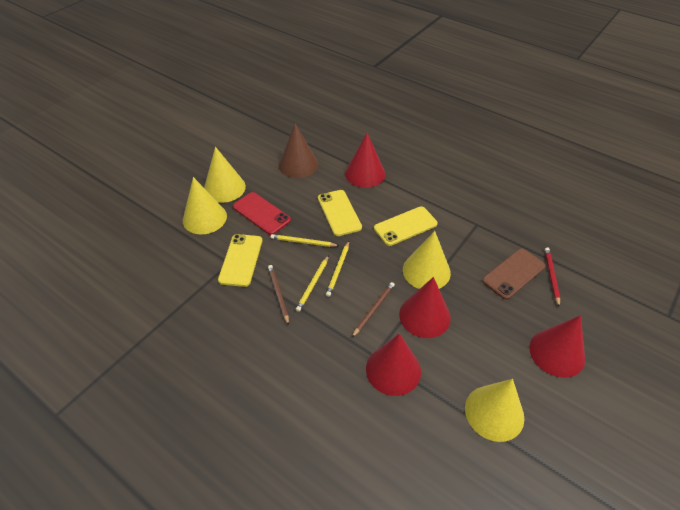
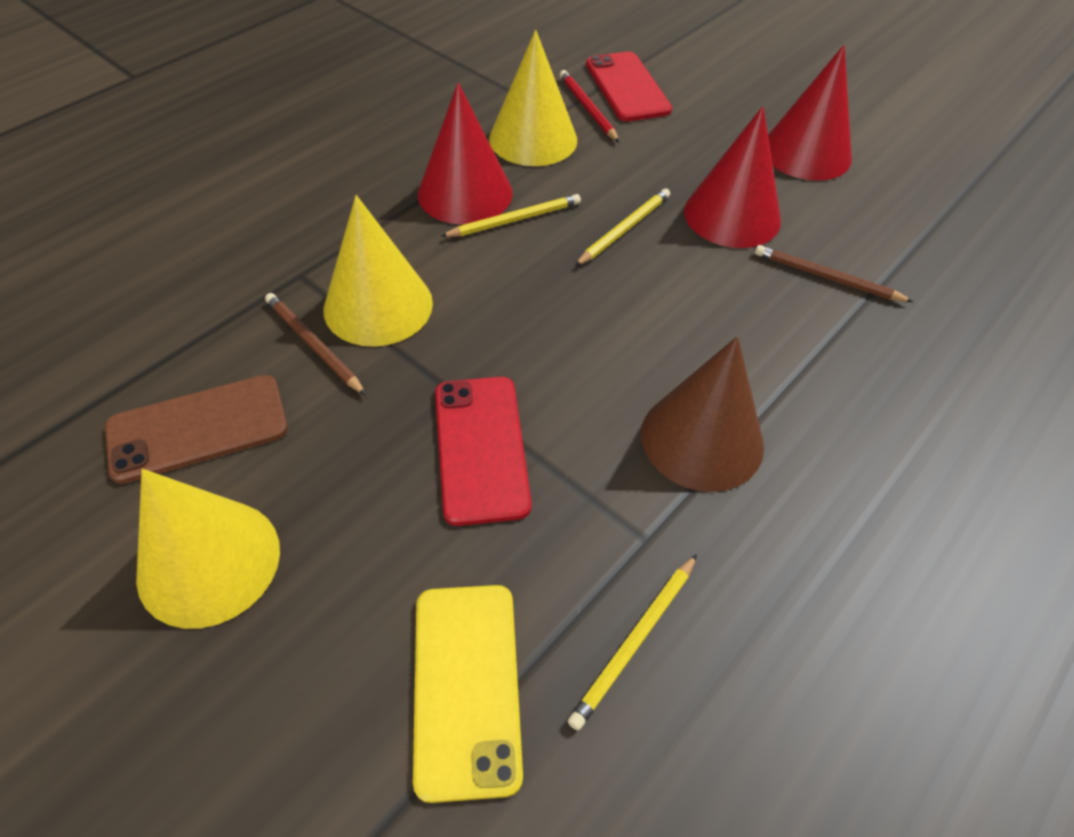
red cone: 4 -> 3
red phone: 1 -> 2
yellow cone: 4 -> 3
yellow phone: 3 -> 1

